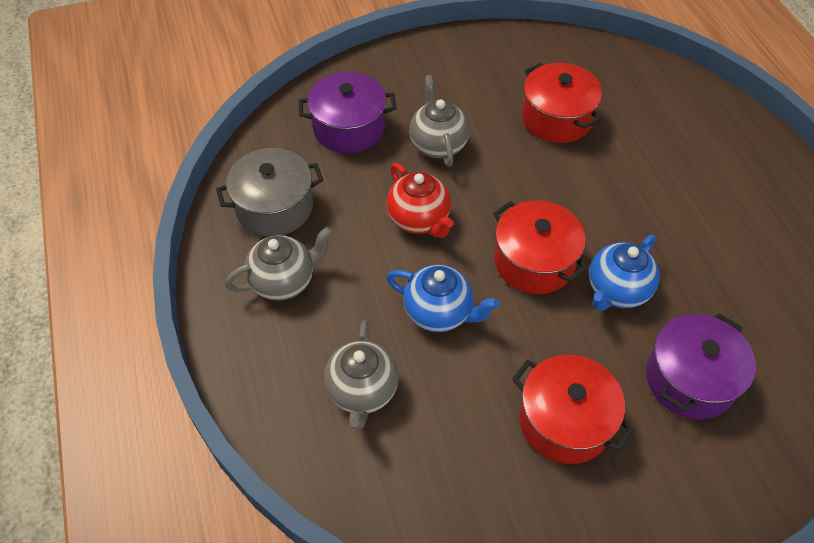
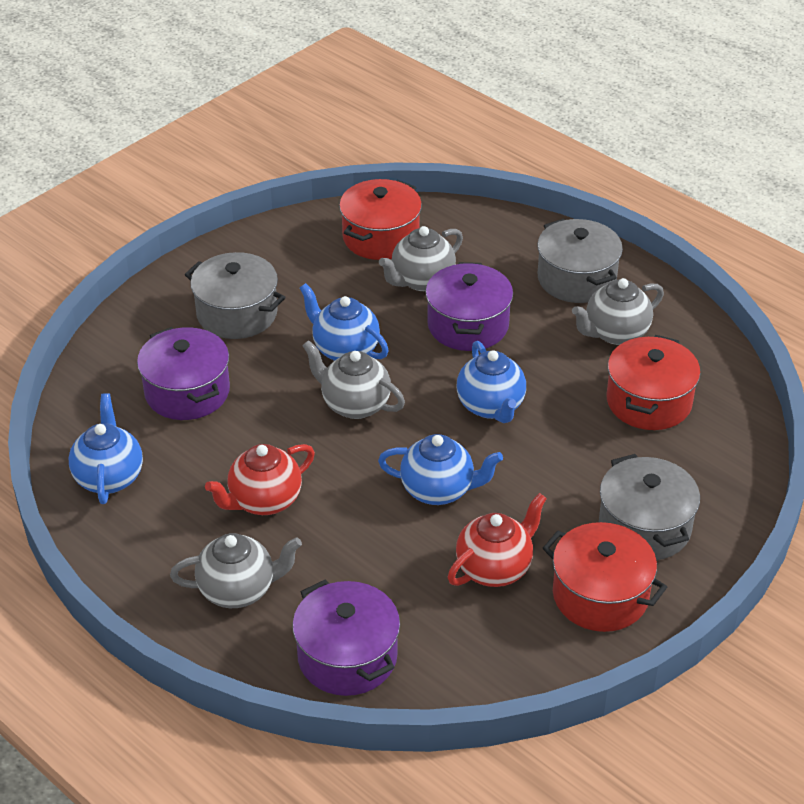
blue teapot: 2 -> 4
grey pot: 1 -> 3
grey teapot: 3 -> 4
purple pot: 2 -> 3
red teapot: 1 -> 2

